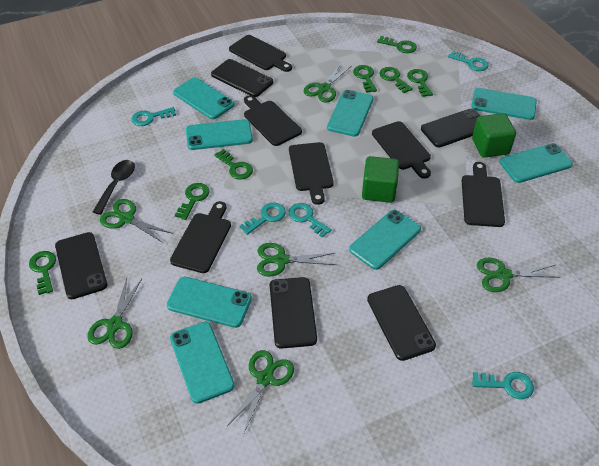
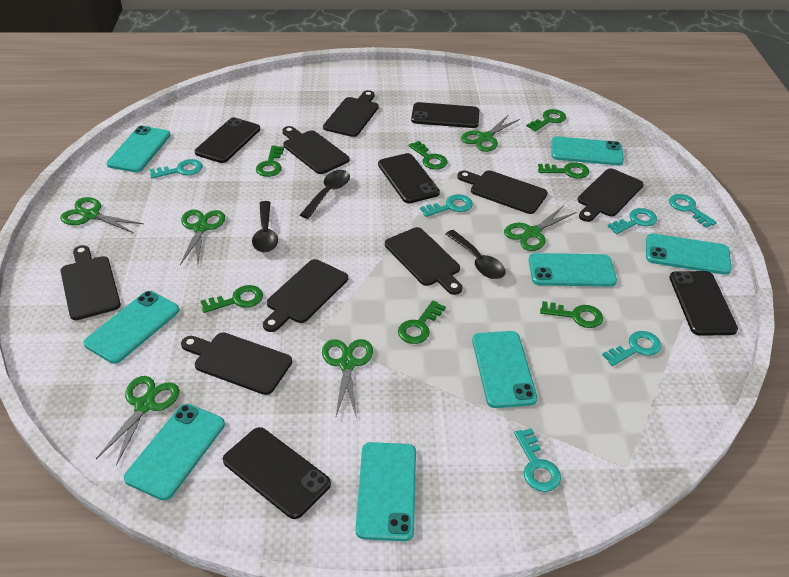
black cutting board: 6 -> 8
black spoon: 1 -> 3
green cube: 2 -> 0
turquoise key: 5 -> 6

